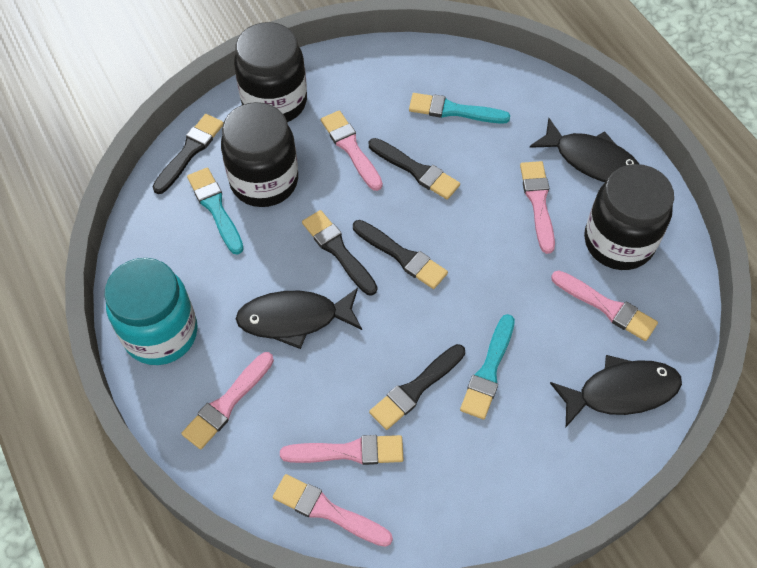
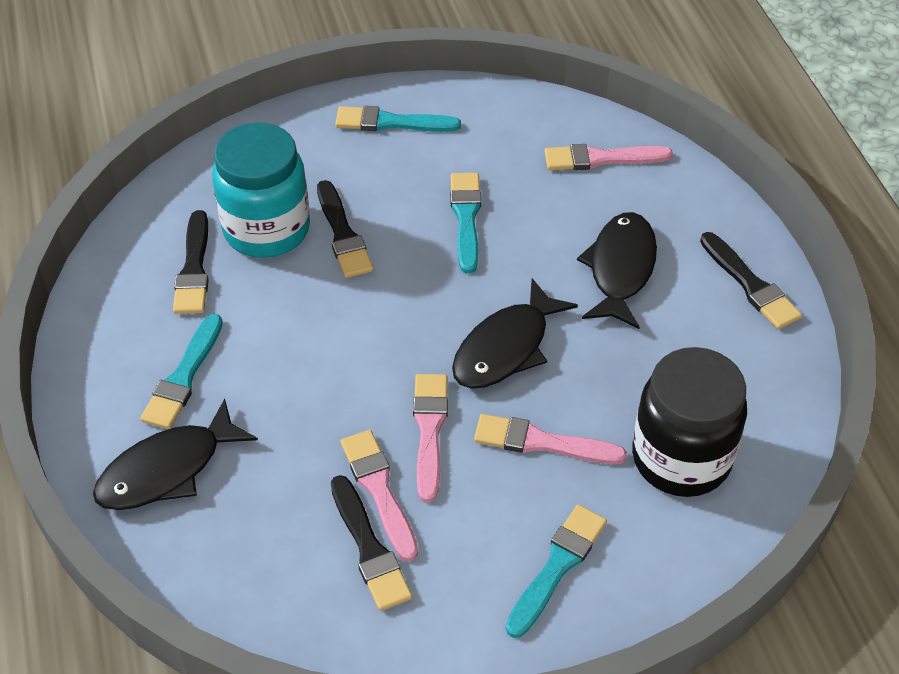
black brush: 5 -> 4
black jar: 3 -> 1
pink brush: 6 -> 4
turquoise brush: 3 -> 4

